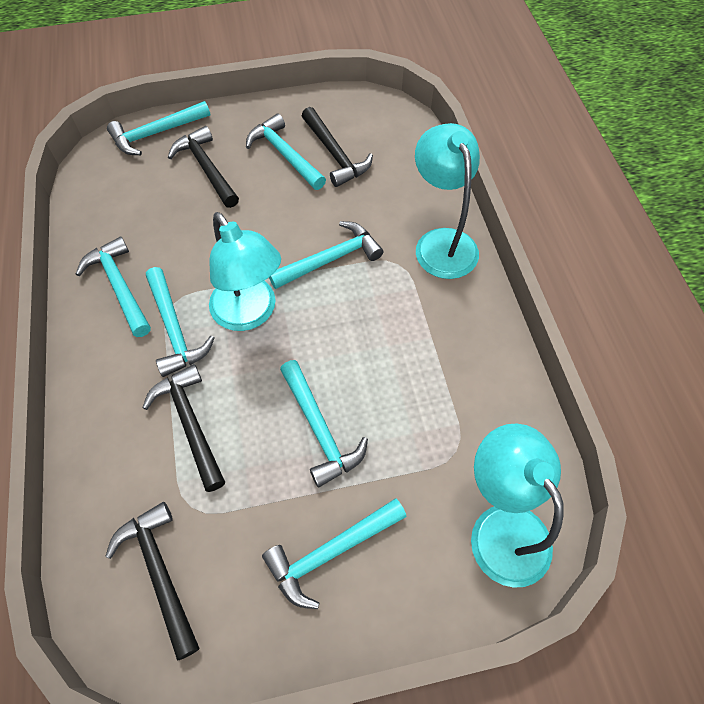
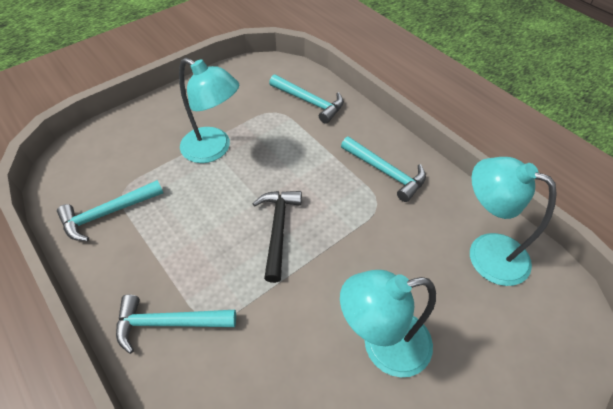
black hammer: 4 -> 1
turquoise hammer: 7 -> 4

